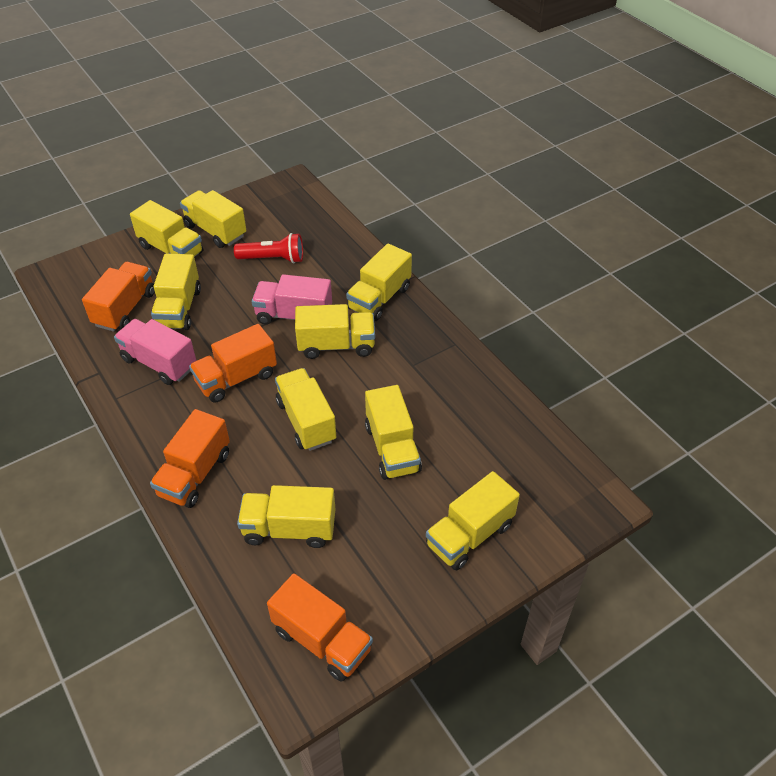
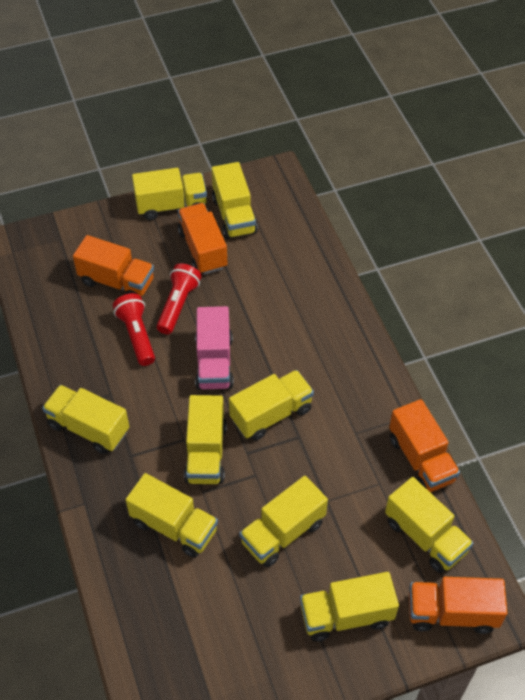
pink truck: 2 -> 1
red flashlight: 1 -> 2

